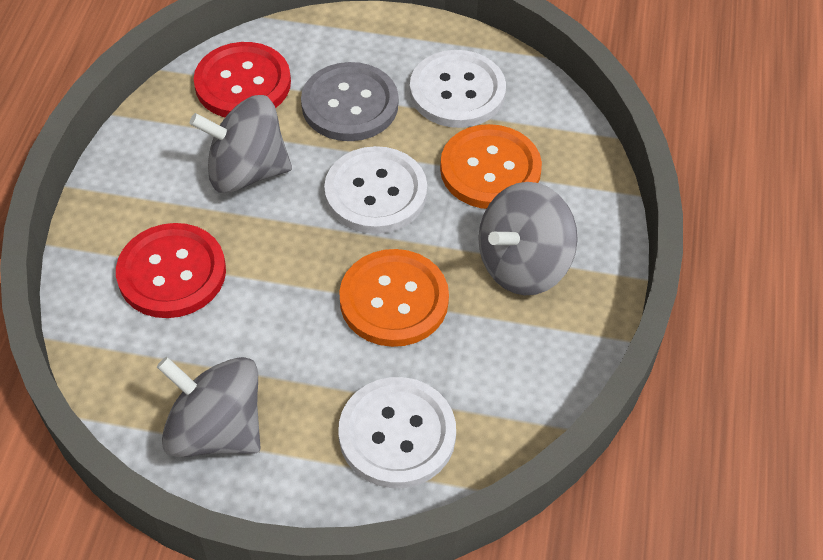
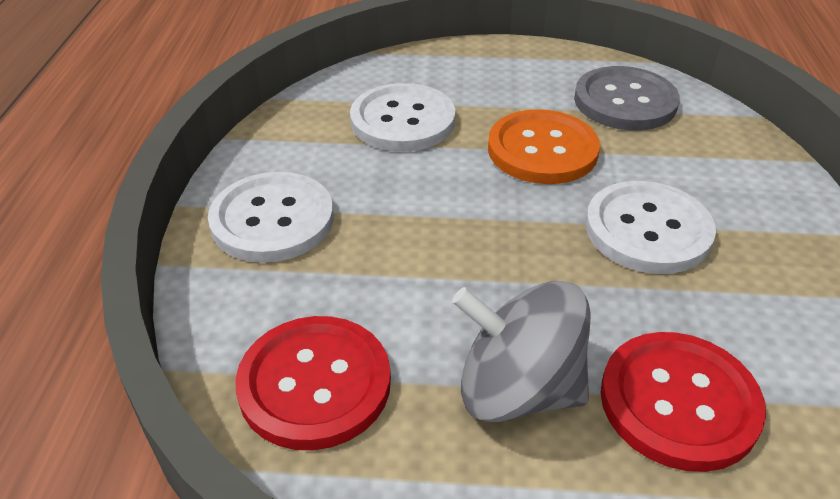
grey spinning top: 3 -> 1
orange button: 2 -> 1

